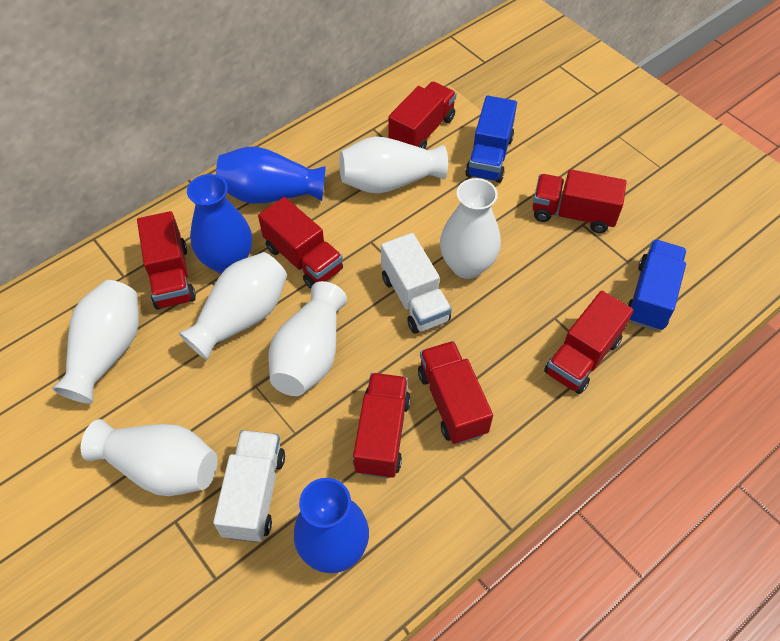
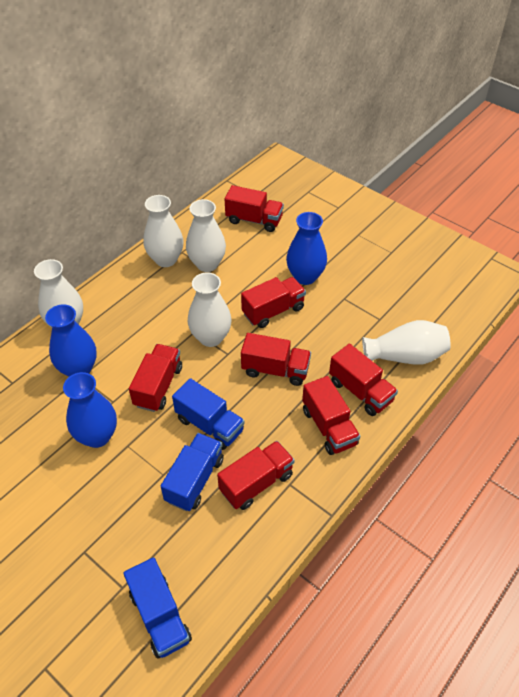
blue truck: 2 -> 3
white truck: 2 -> 0
white vase: 6 -> 5

